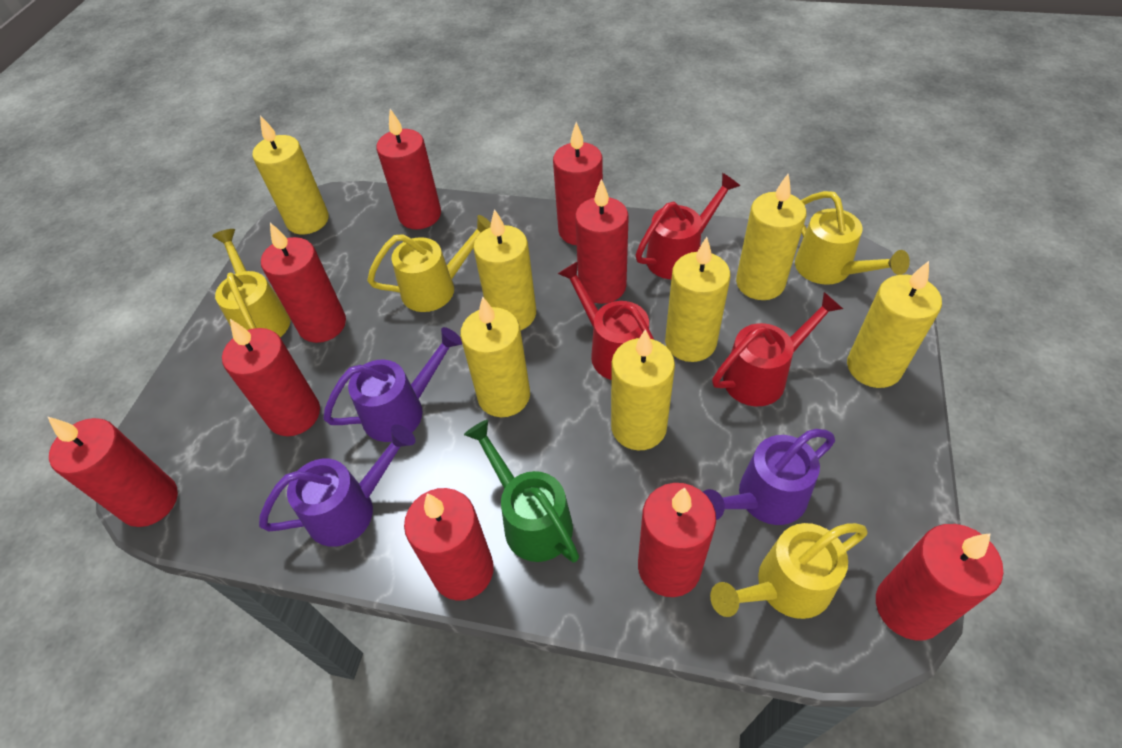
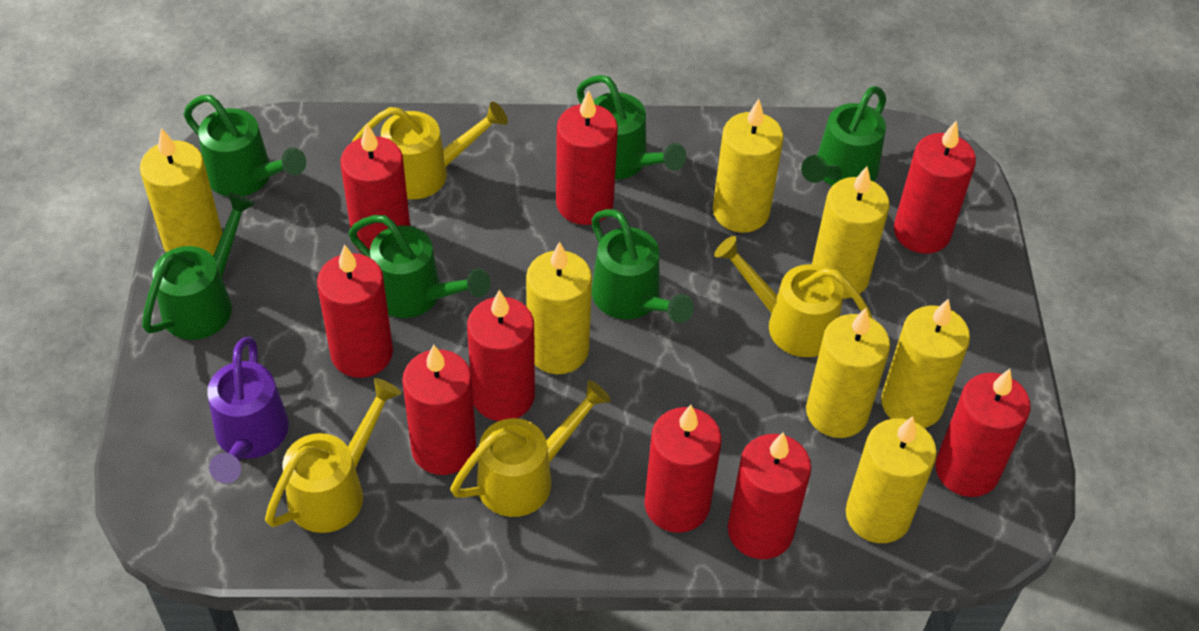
green watering can: 1 -> 6
purple watering can: 3 -> 1
red watering can: 3 -> 0

